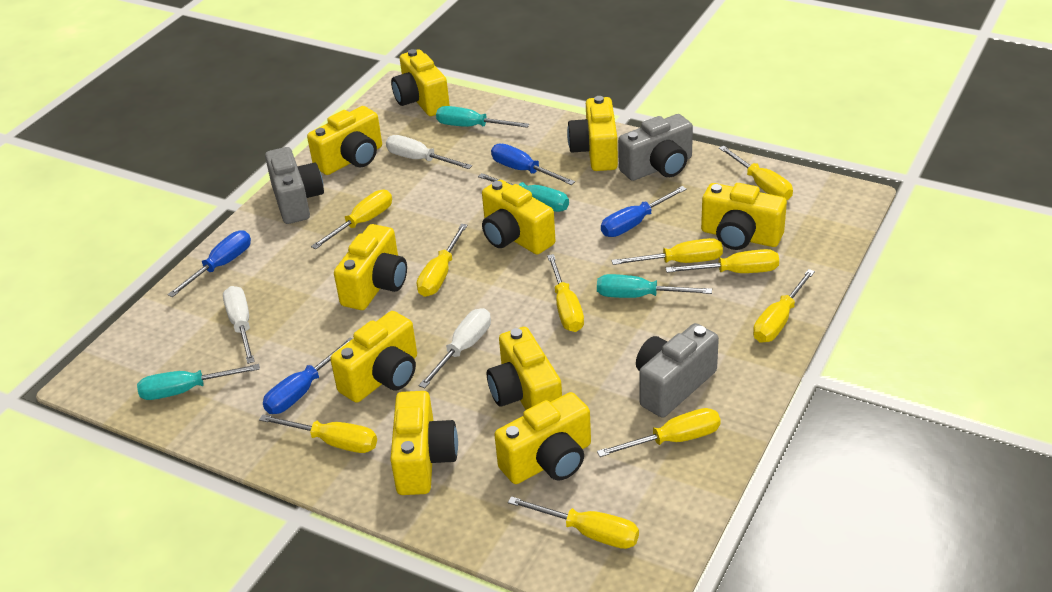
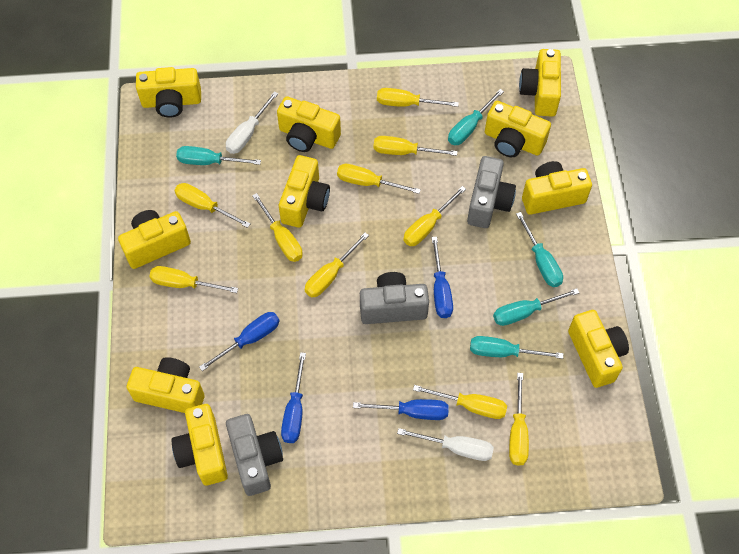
turquoise screwdriver: 4 -> 5
white screwdriver: 3 -> 2

